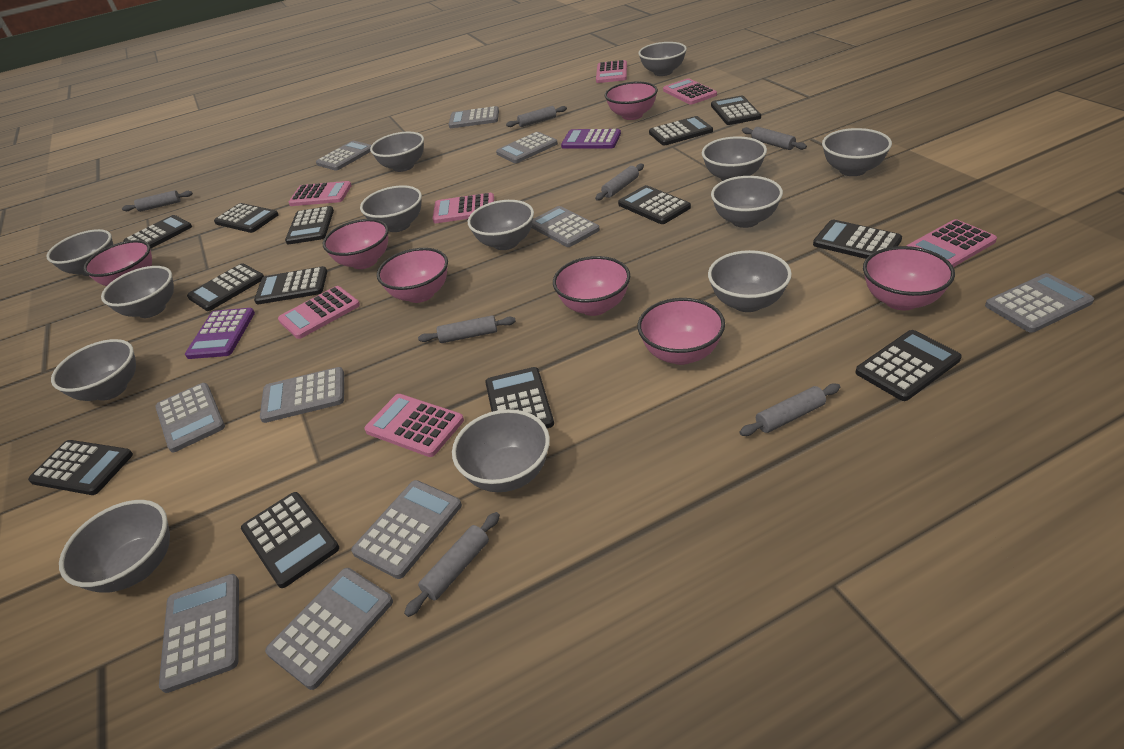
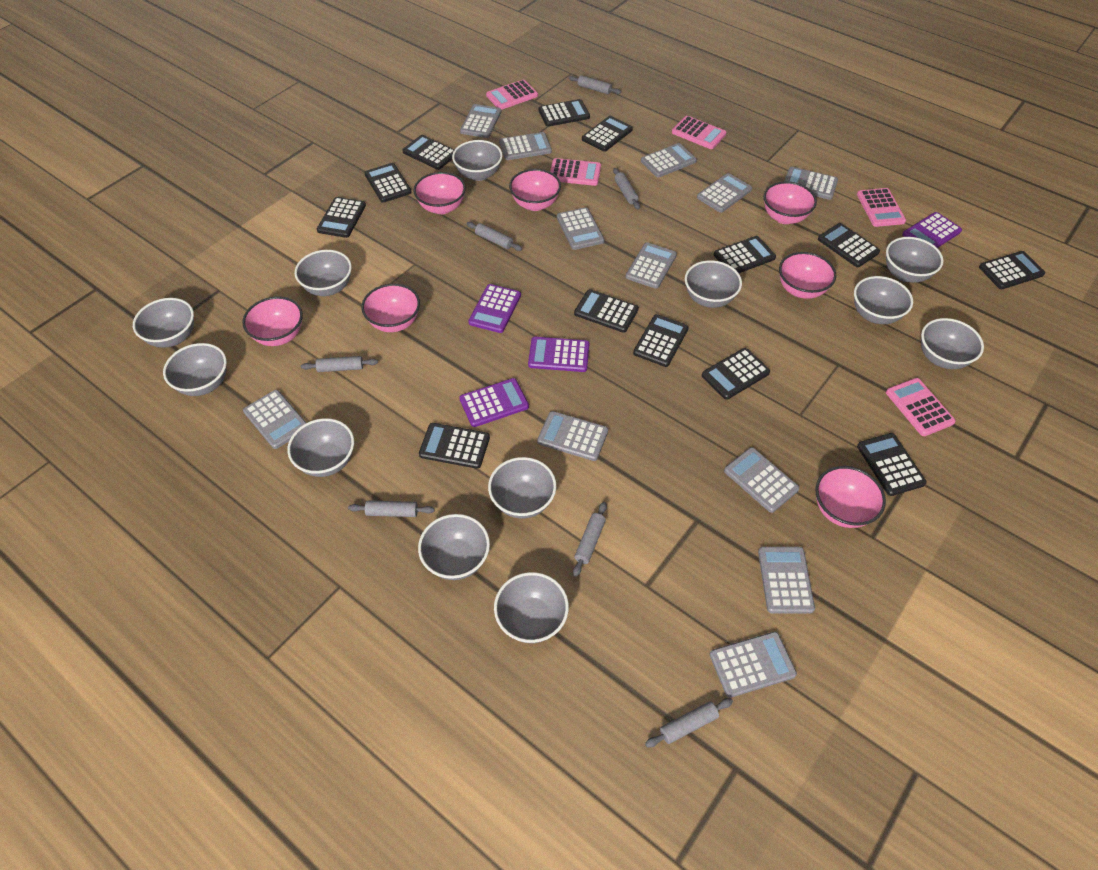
grey bowl: 13 -> 12
grey calculator: 10 -> 12
pink calculator: 7 -> 5
purple calculator: 2 -> 4

